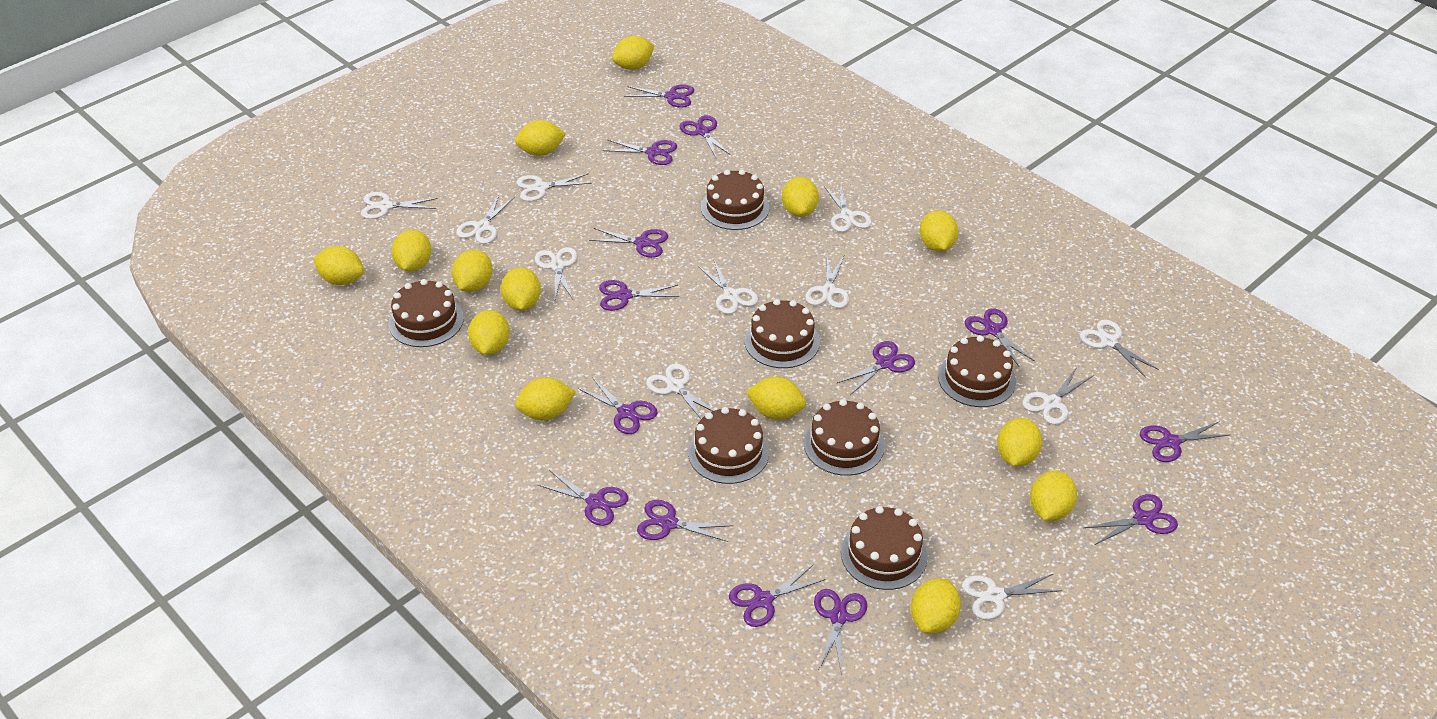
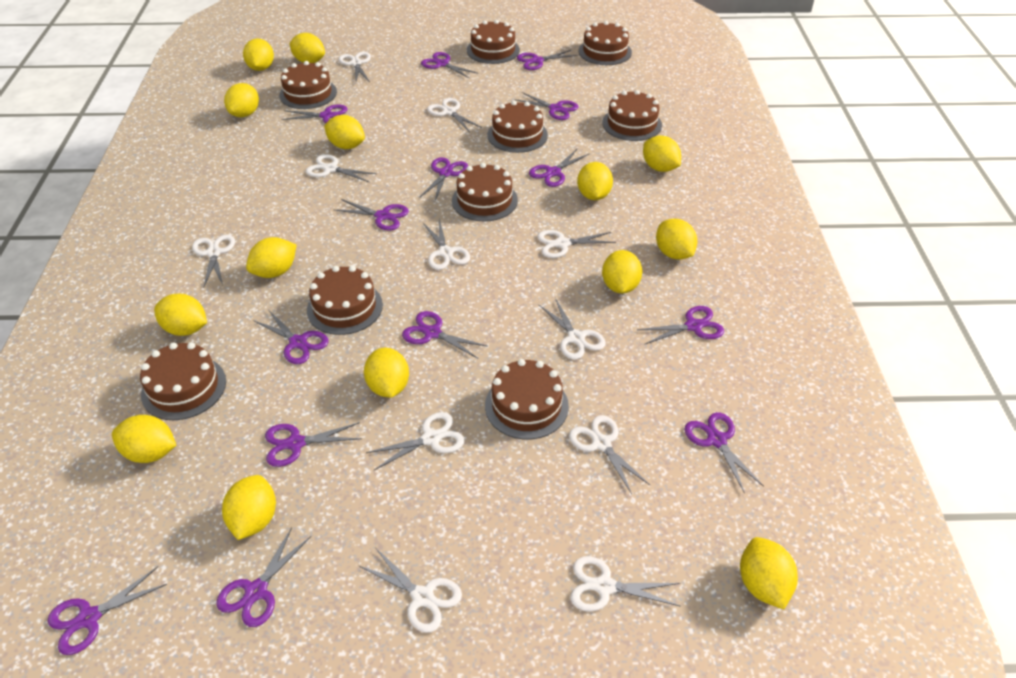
brown cake: 7 -> 9

